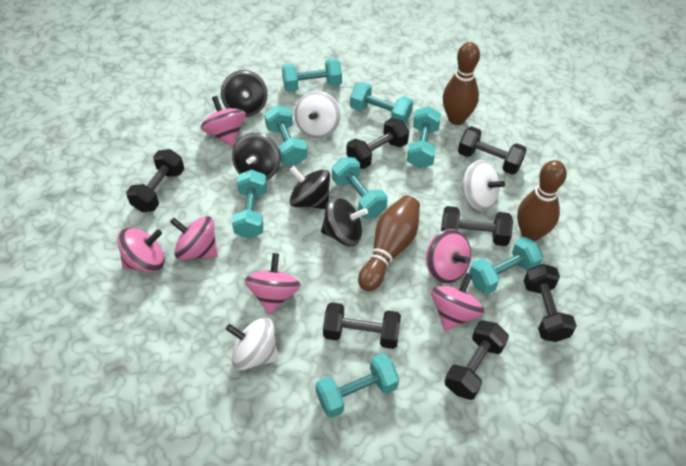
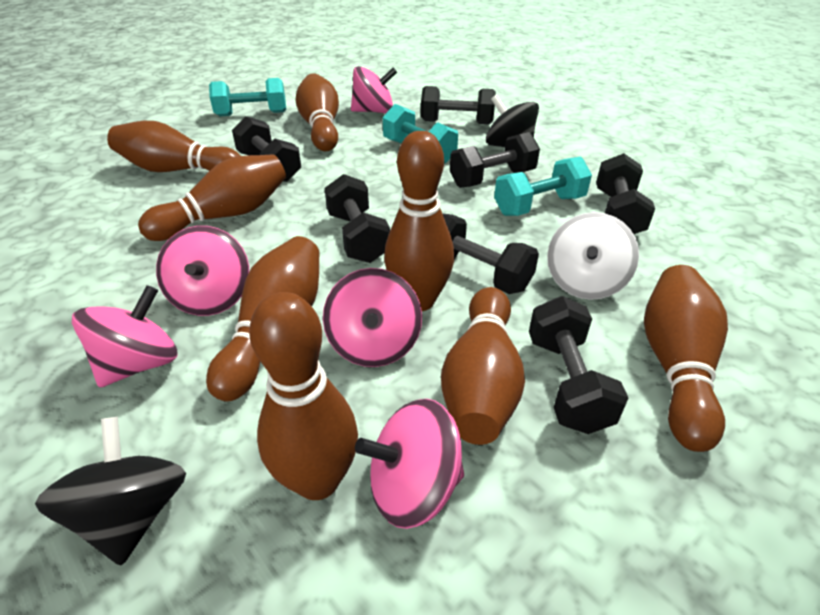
black spinning top: 4 -> 2
brown bowling pin: 3 -> 8
pink spinning top: 6 -> 5
turquoise dumbbell: 8 -> 3
white spinning top: 3 -> 1

